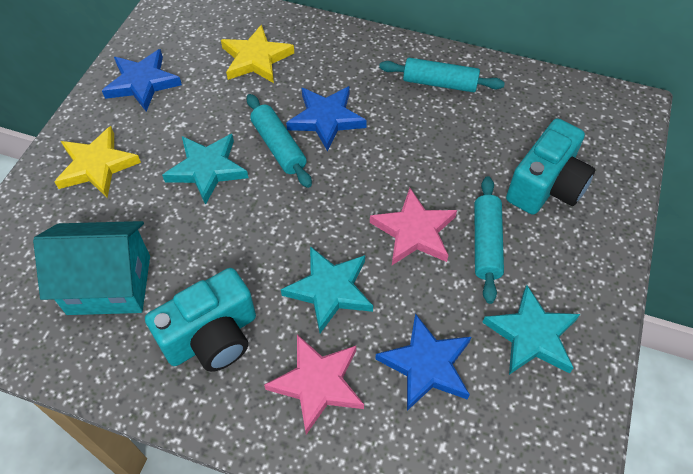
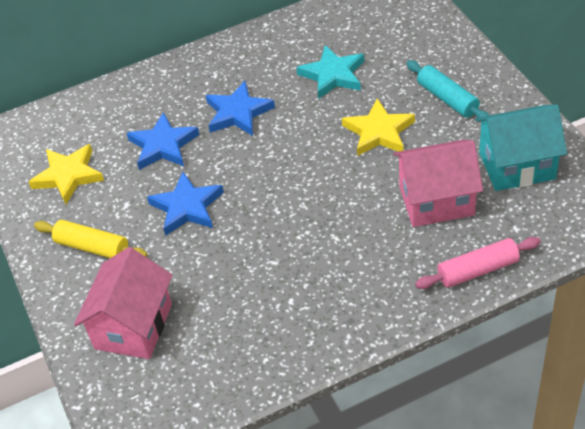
pink house: 0 -> 2
pink rolling pin: 0 -> 1
pink star: 2 -> 0
turquoise camera: 2 -> 0
turquoise rolling pin: 3 -> 1
turquoise star: 3 -> 1
yellow rolling pin: 0 -> 1

